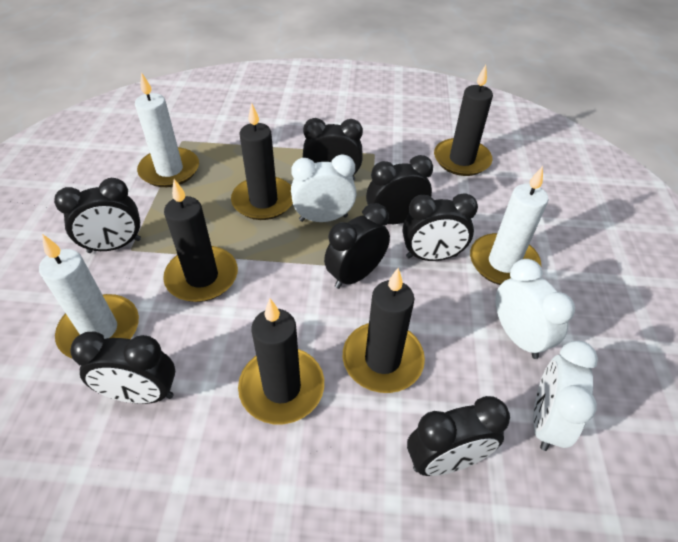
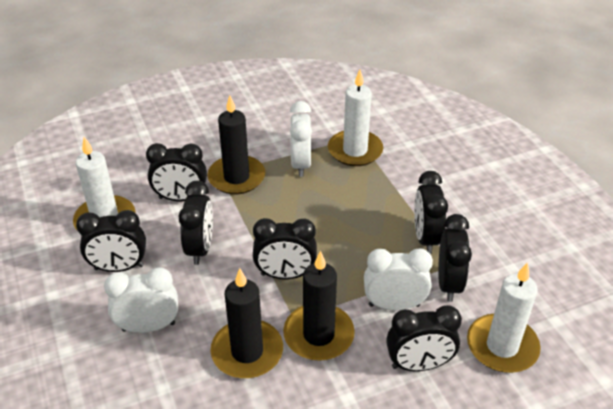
black candle: 5 -> 3

